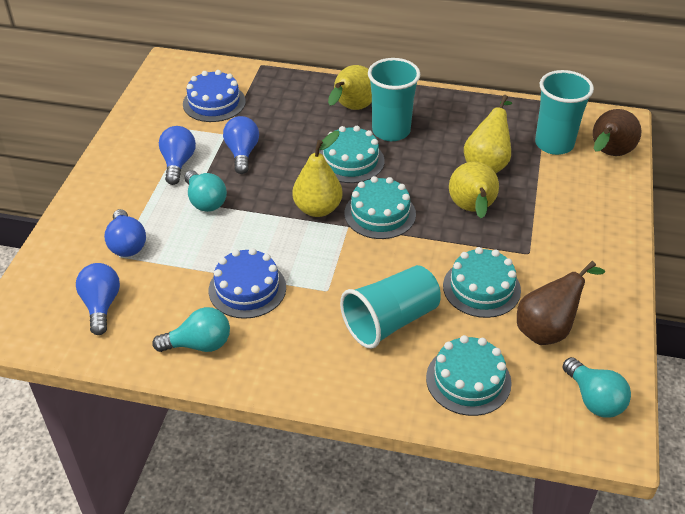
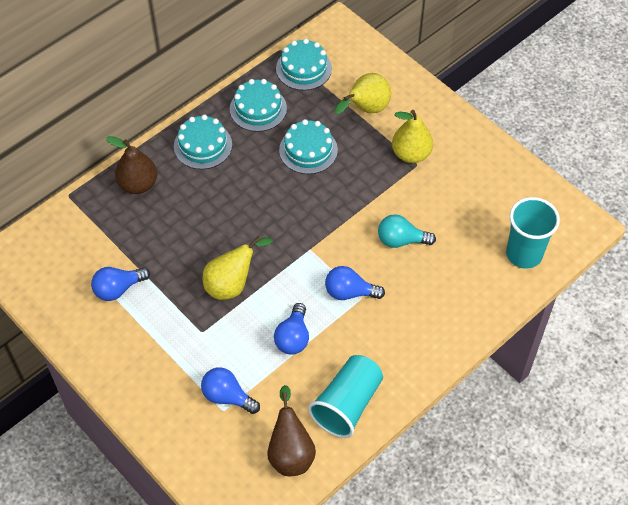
blue cake: 2 -> 0
turquoise cup: 3 -> 2
turquoise light bulb: 3 -> 1
yellow pear: 4 -> 3

